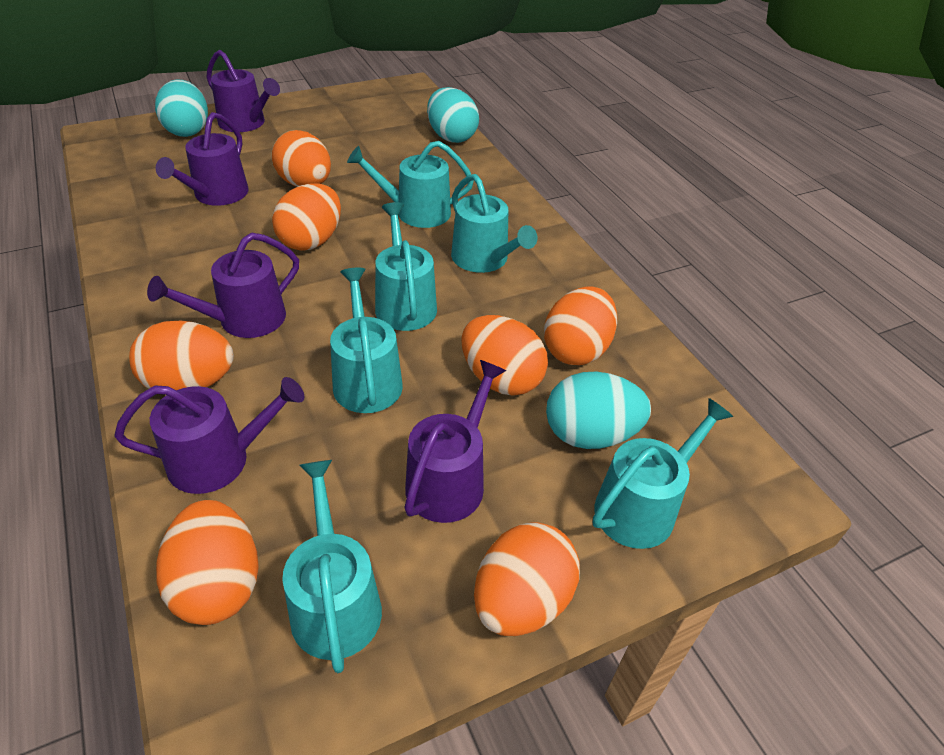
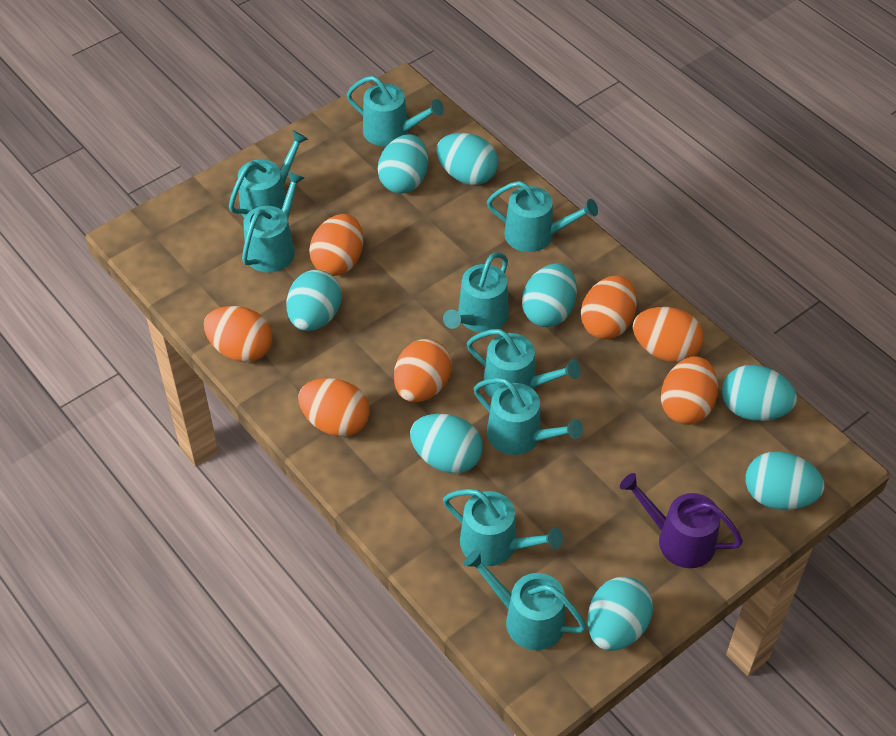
purple watering can: 5 -> 1
turquoise egg: 3 -> 8
turquoise watering can: 6 -> 9

